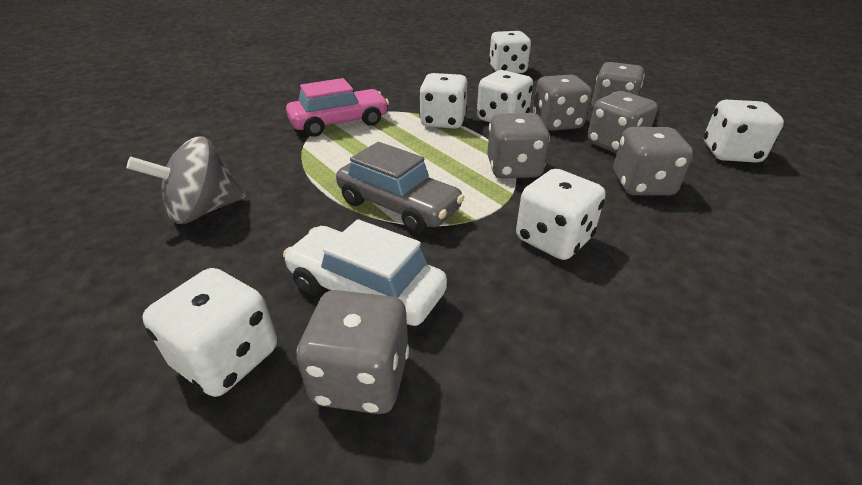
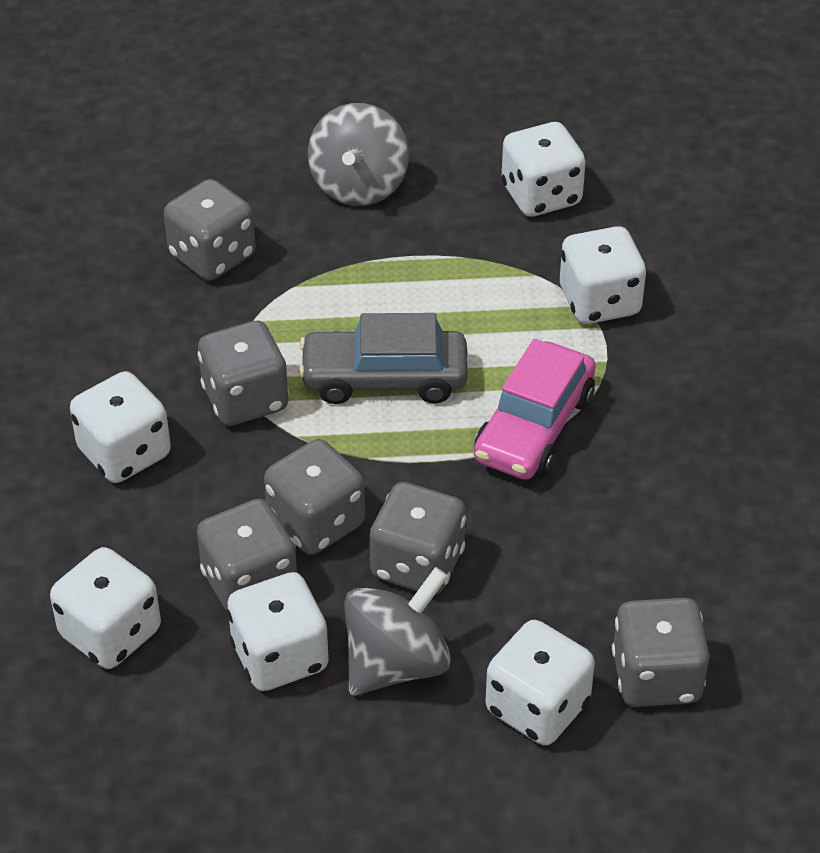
grey spinning top: 1 -> 2
white car: 1 -> 0

